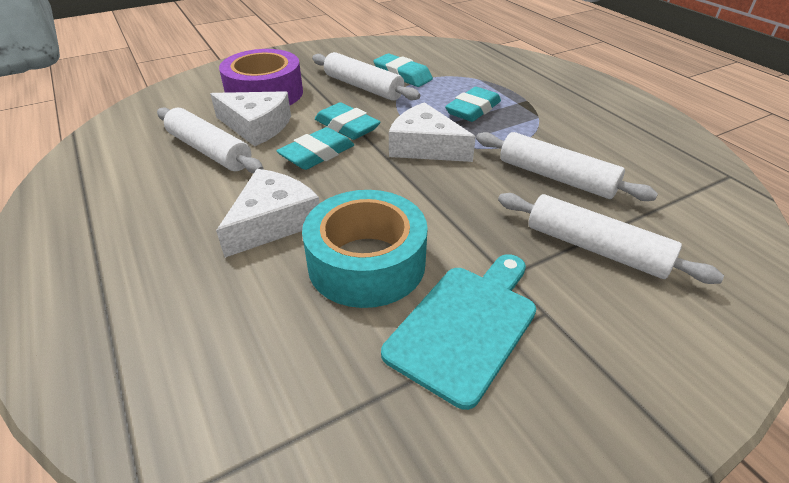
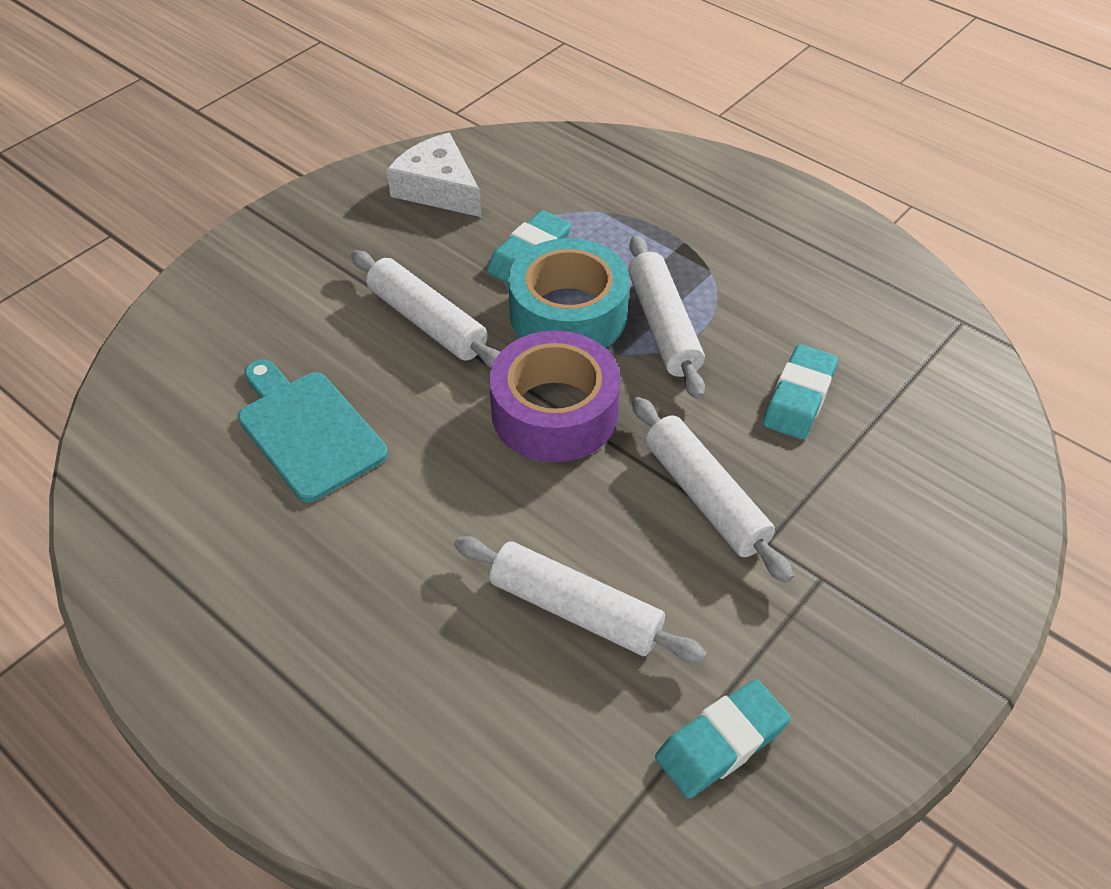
turquoise eraser: 4 -> 3
white cheese: 3 -> 1

